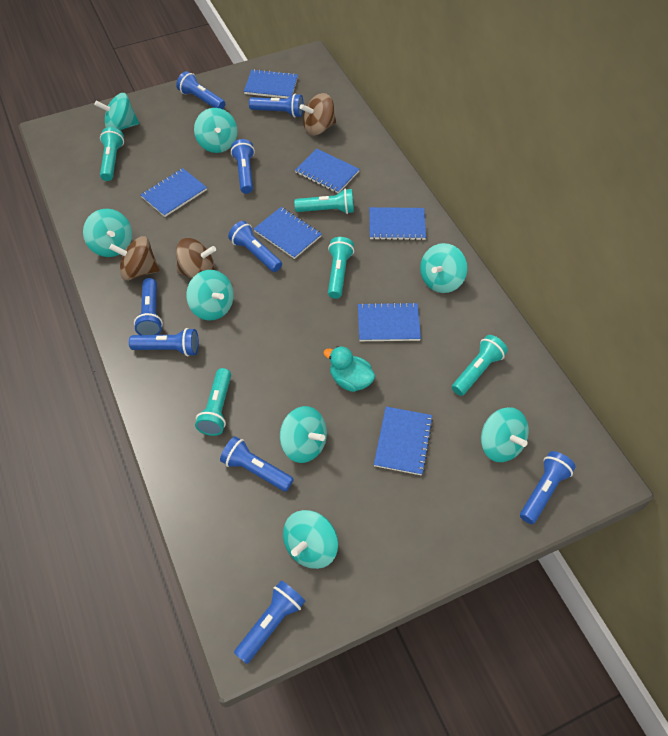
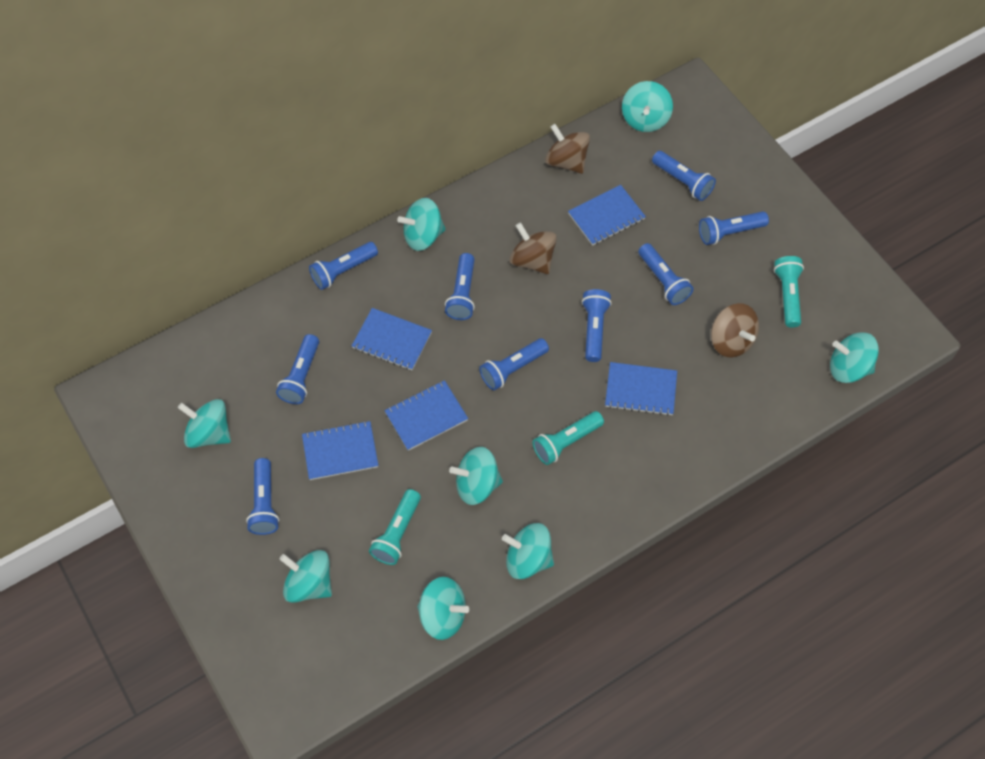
blue notebook: 7 -> 5
turquoise duck: 1 -> 0
turquoise flashlight: 5 -> 3

